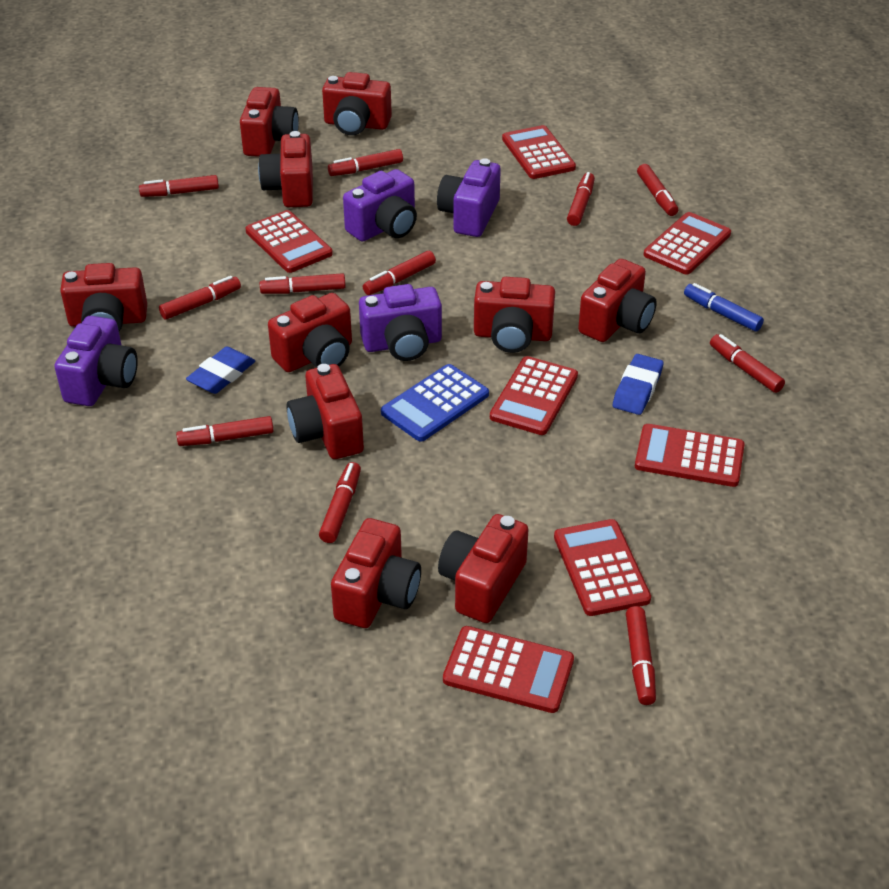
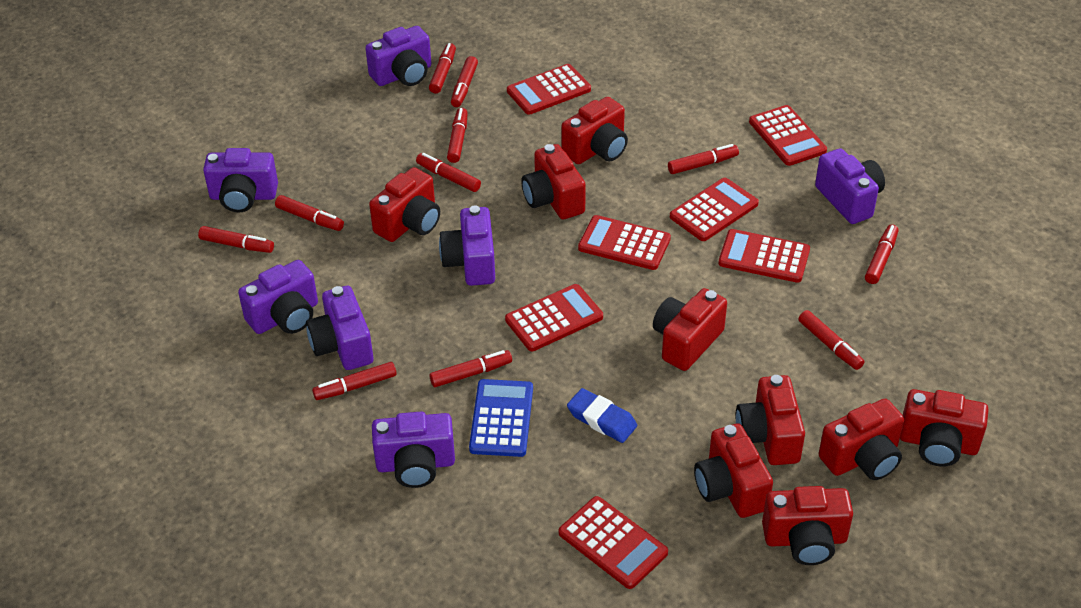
blue eraser: 2 -> 1
blue marker: 1 -> 0
purple camera: 4 -> 7
red camera: 10 -> 9

